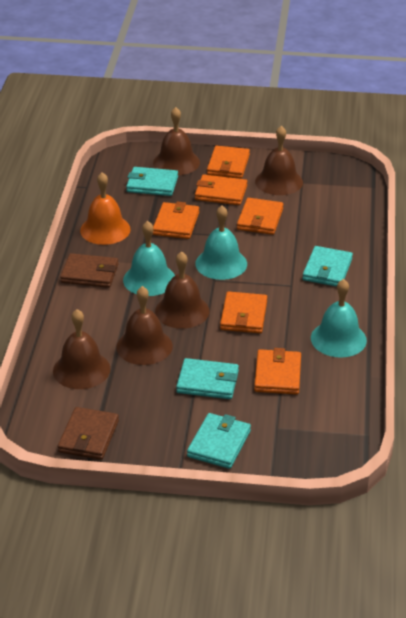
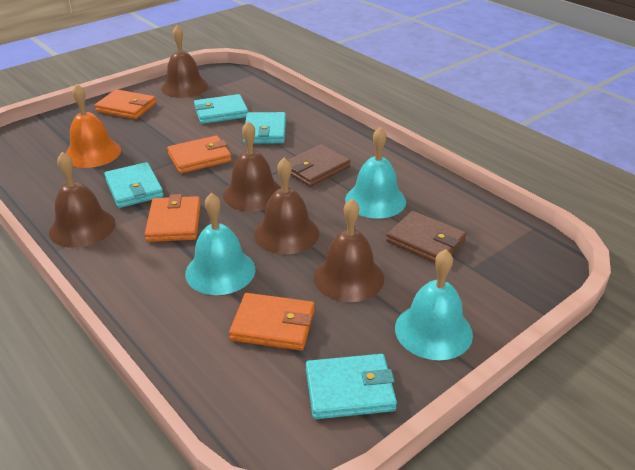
orange wallet: 6 -> 4

